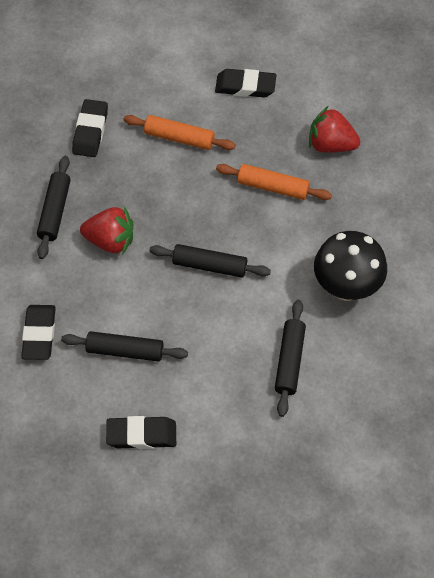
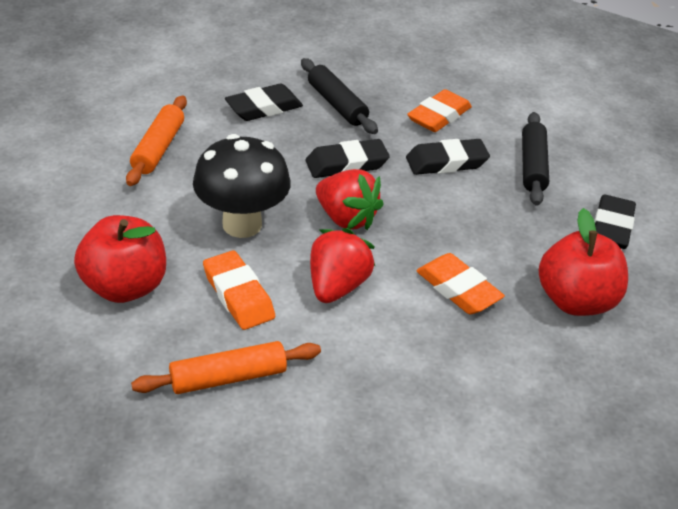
black rolling pin: 4 -> 2
orange eraser: 0 -> 3
red apple: 0 -> 2

